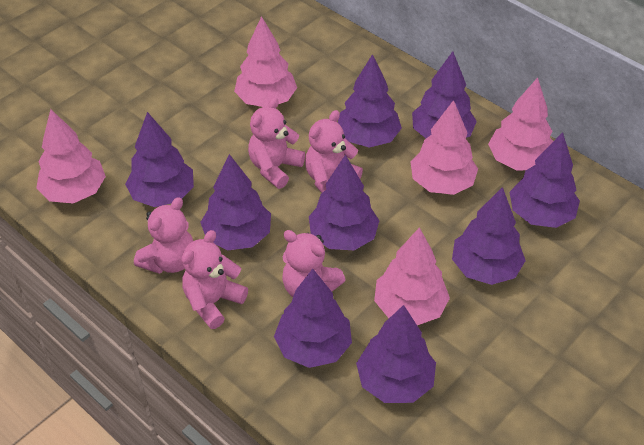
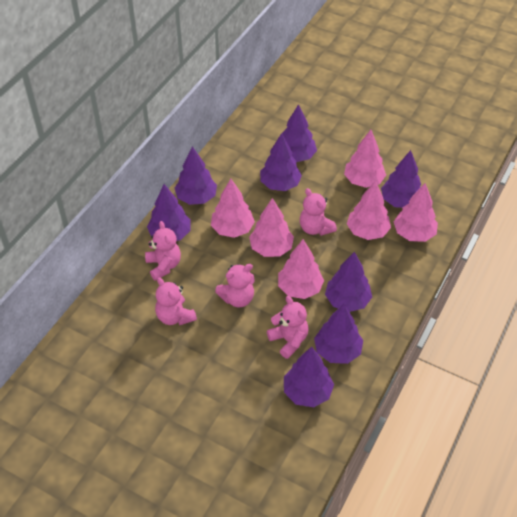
pink tree: 5 -> 6
purple tree: 9 -> 8

